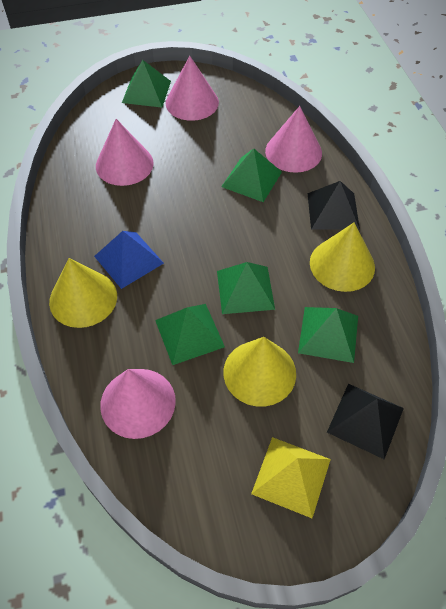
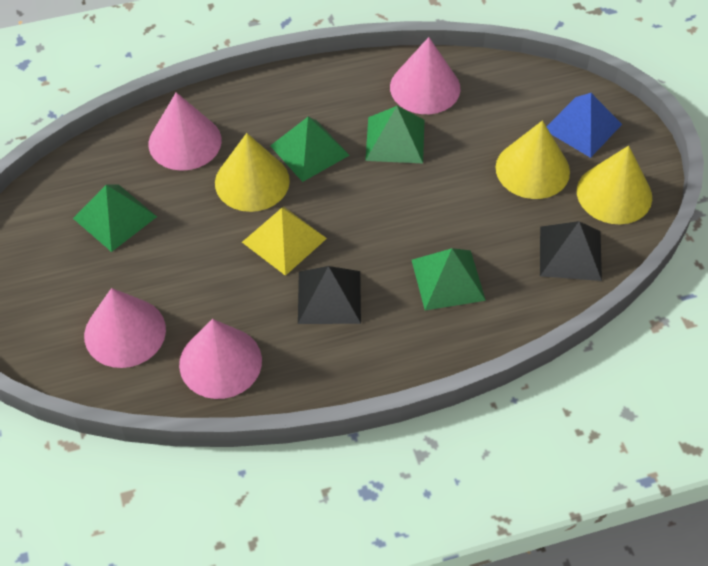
green pyramid: 5 -> 4

